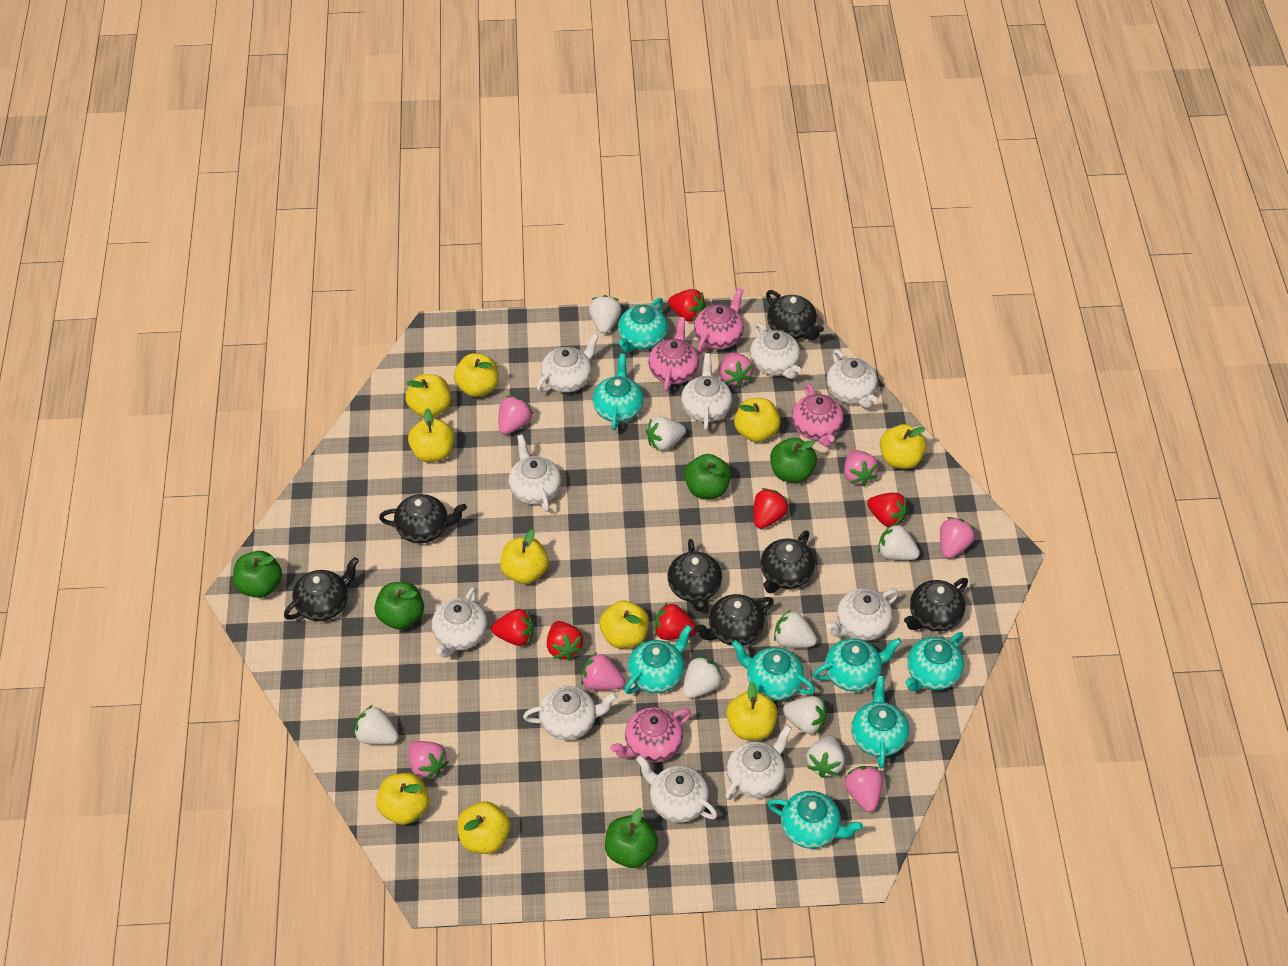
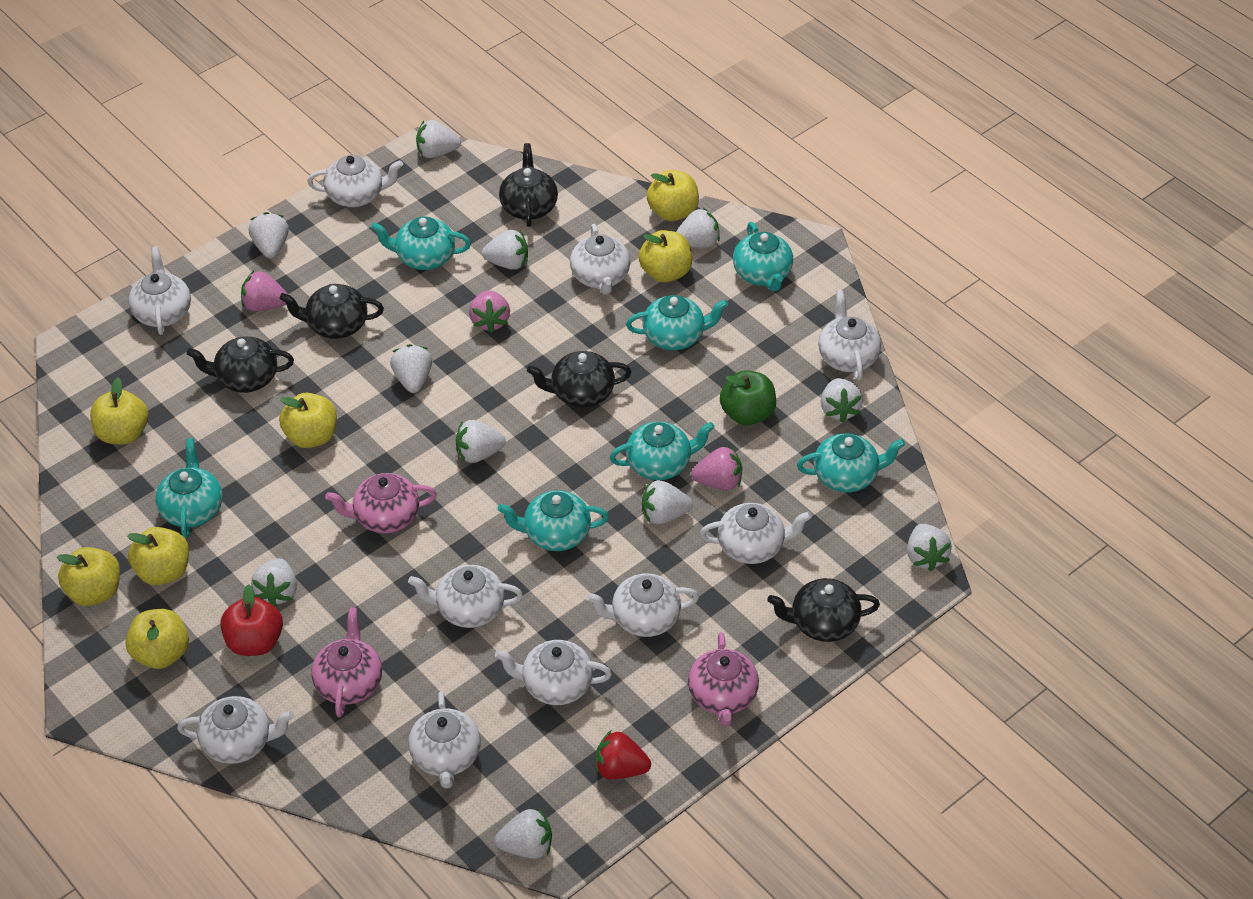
black teapot: 7 -> 5
green apple: 5 -> 1
pink strawberry: 7 -> 3
pink teapot: 4 -> 3
red apple: 0 -> 1
red strawberry: 6 -> 1
turquoise teapot: 8 -> 7
white strawberry: 8 -> 11
yellow apple: 10 -> 7

